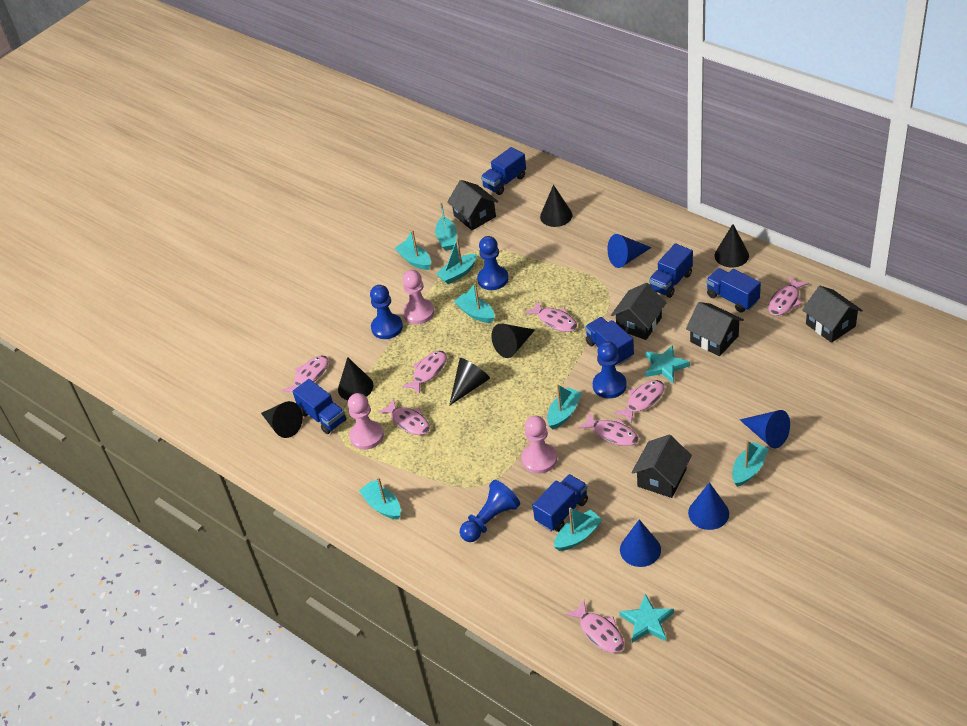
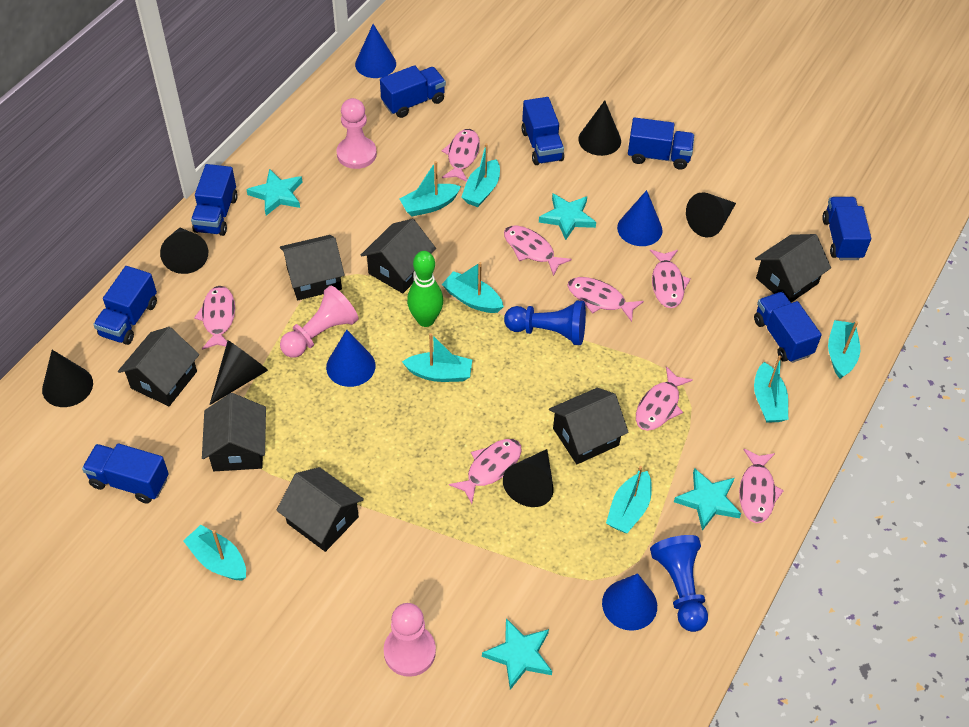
black house: 5 -> 7
blue pawn: 4 -> 2
blue truck: 6 -> 8
green bowling pin: 0 -> 1
turquoise star: 2 -> 4

